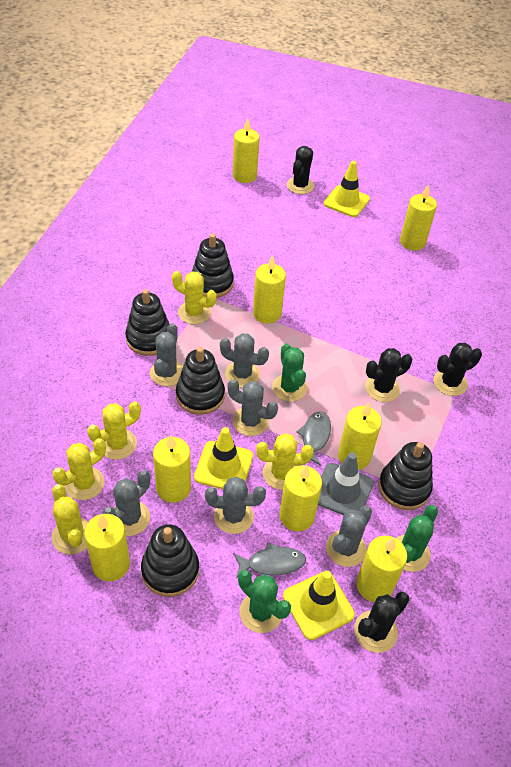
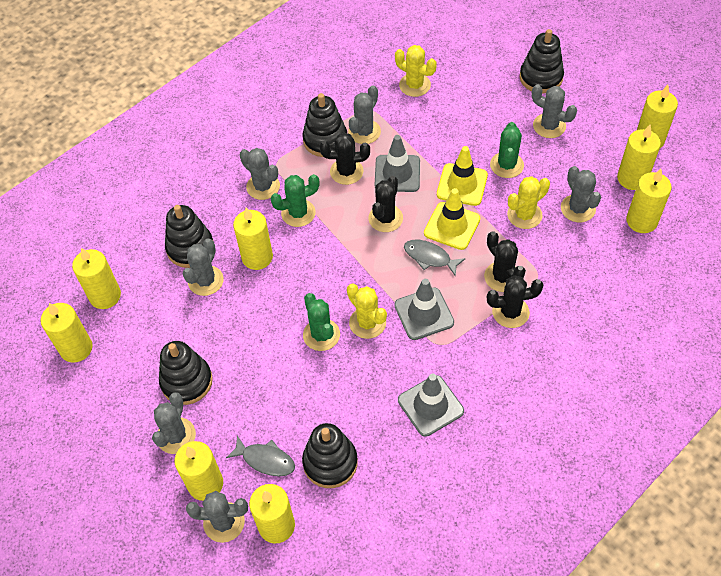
grey cactus: 6 -> 7
grey traffic cone: 1 -> 3
yellow cactus: 5 -> 3
yellow traffic cone: 3 -> 2

